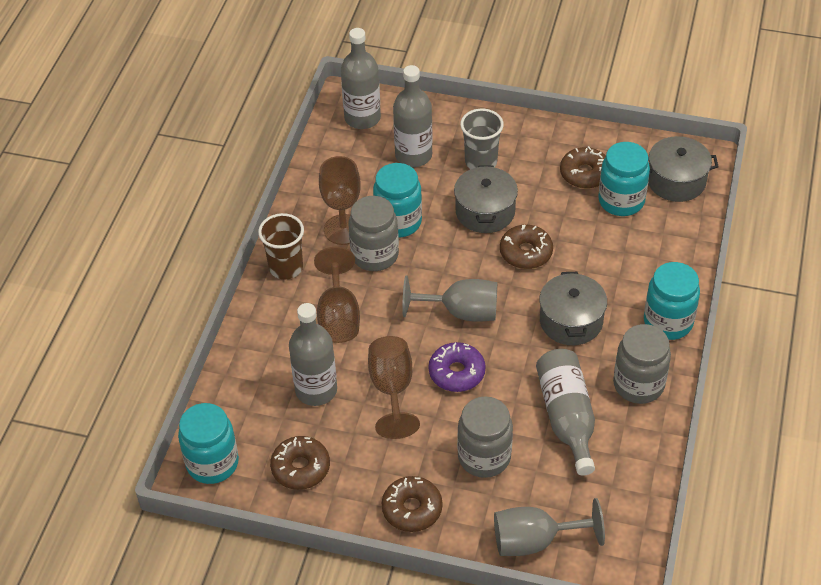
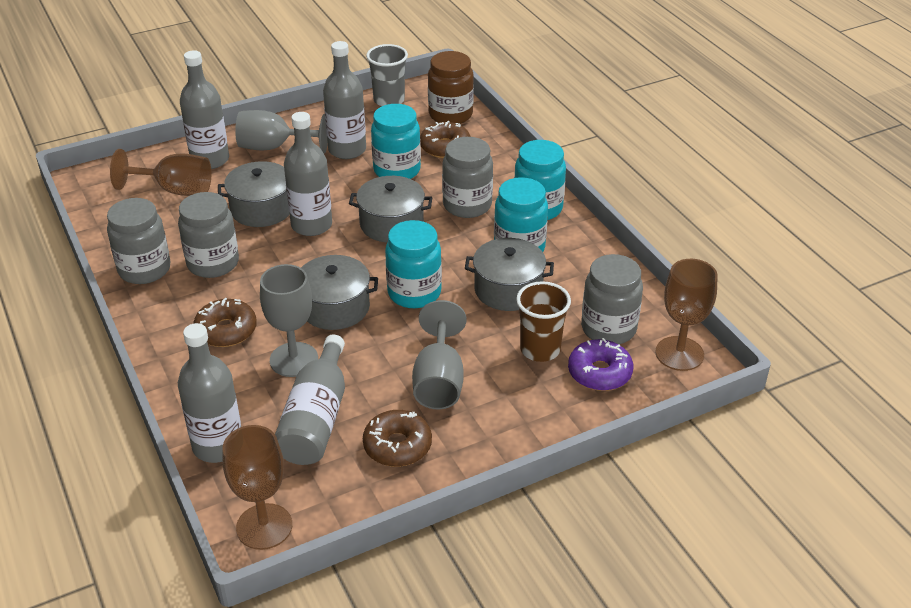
brown donut: 4 -> 3
brown jar: 0 -> 1
grey bottle: 4 -> 5
grey goblet: 2 -> 3
grey jar: 3 -> 4
grey pot: 3 -> 4

